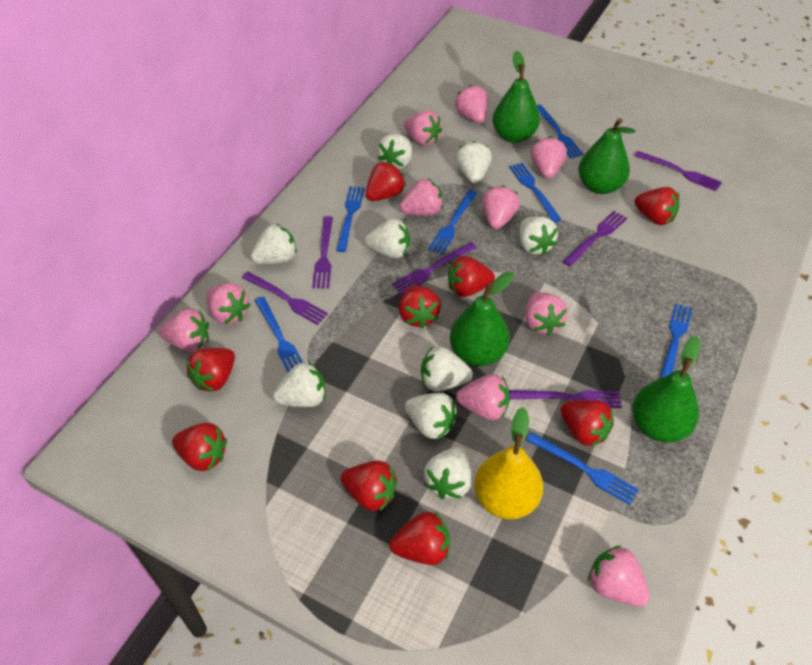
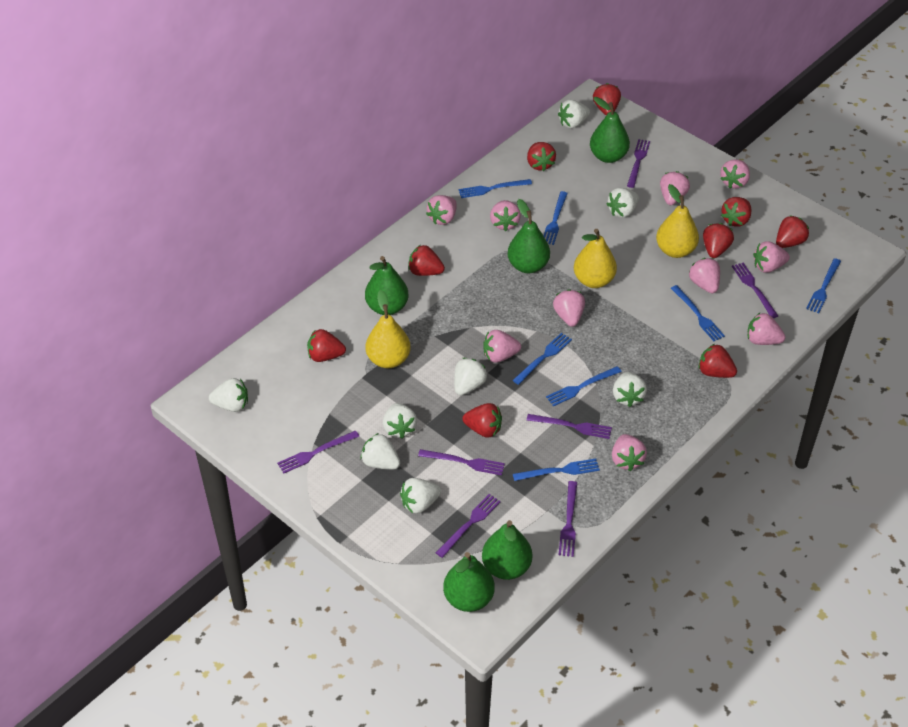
green pear: 4 -> 5
purple fork: 6 -> 7
white strawberry: 9 -> 8
yellow pear: 1 -> 3

